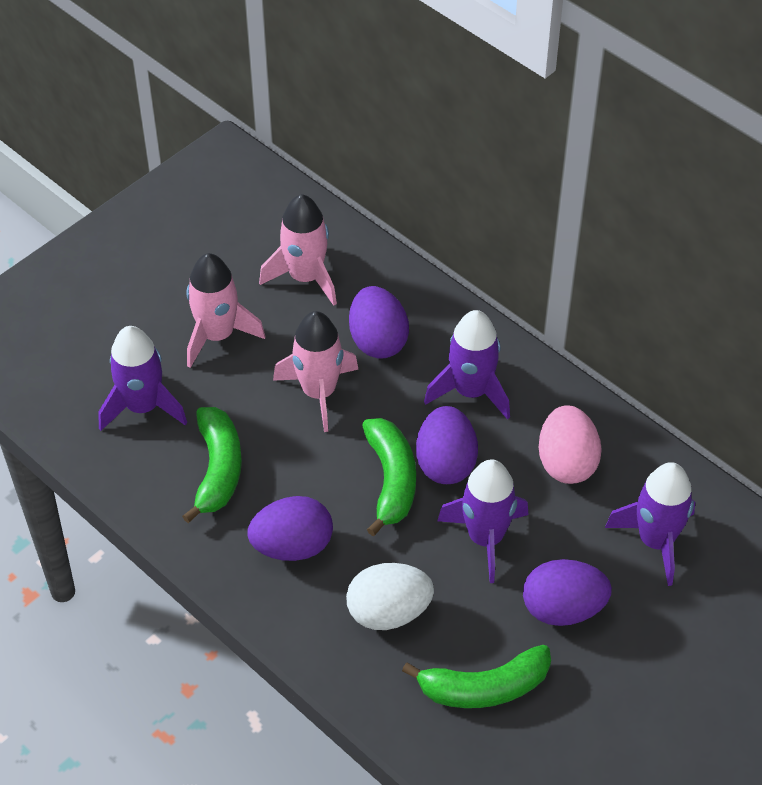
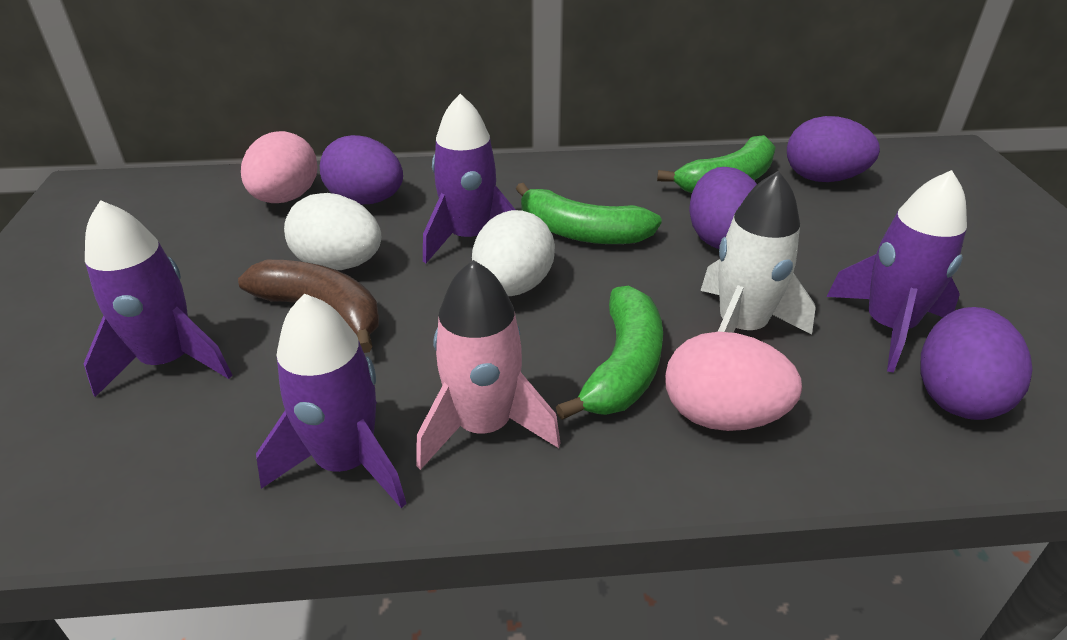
brown banana: 0 -> 1
pink egg: 1 -> 2
pink rocket: 3 -> 1
white egg: 1 -> 2
white rocket: 0 -> 1

